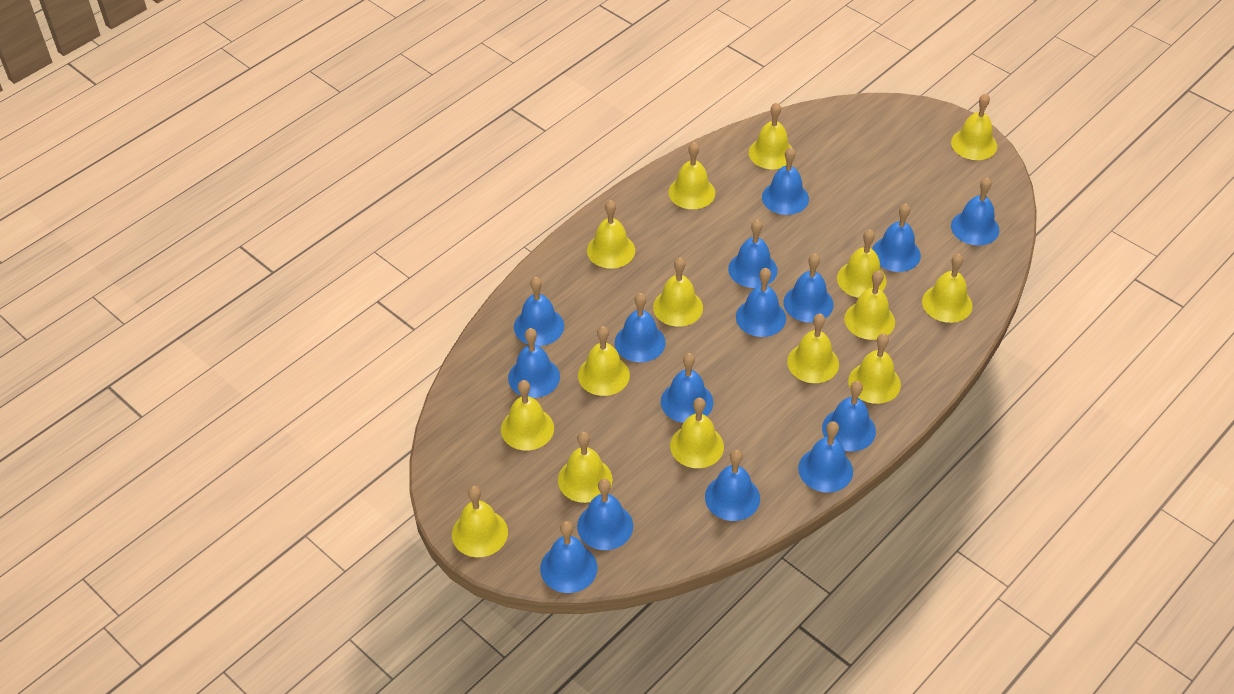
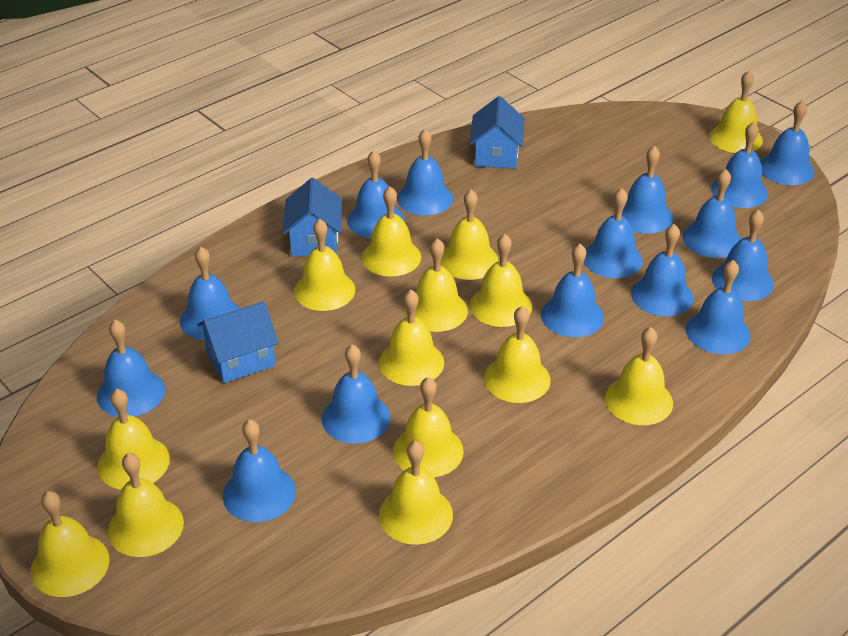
blue house: 0 -> 3
yellow bell: 15 -> 14

